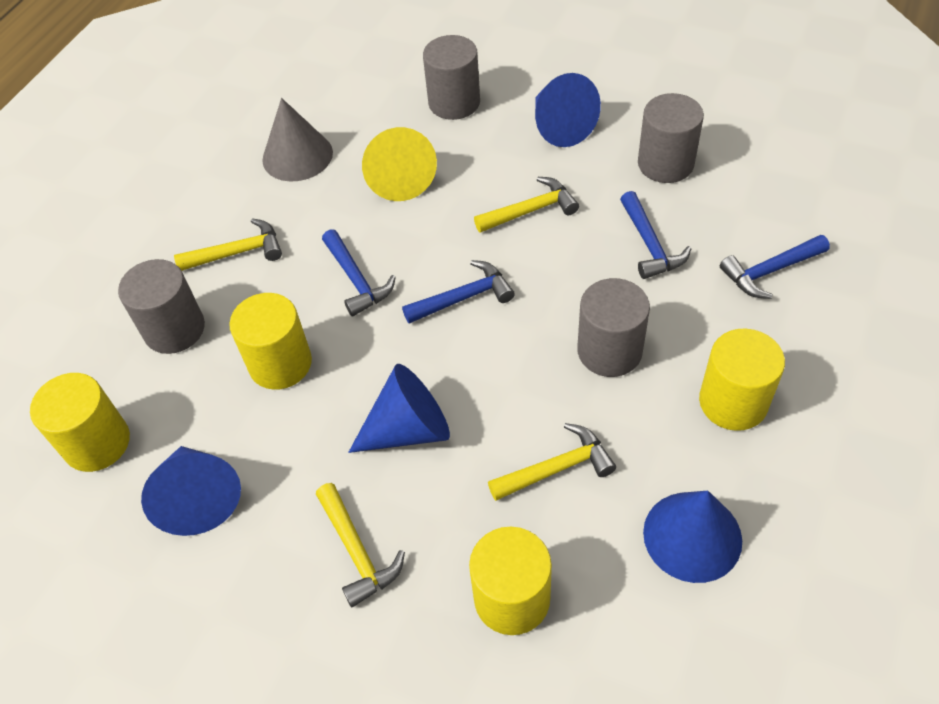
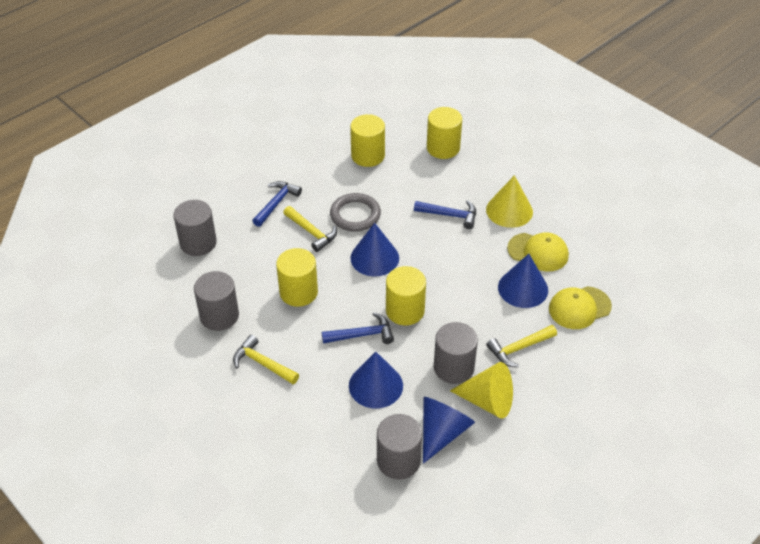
blue hammer: 4 -> 3
grey cone: 1 -> 0
grey ring: 0 -> 1
yellow cap: 0 -> 2
yellow cone: 1 -> 2
yellow hammer: 4 -> 3

